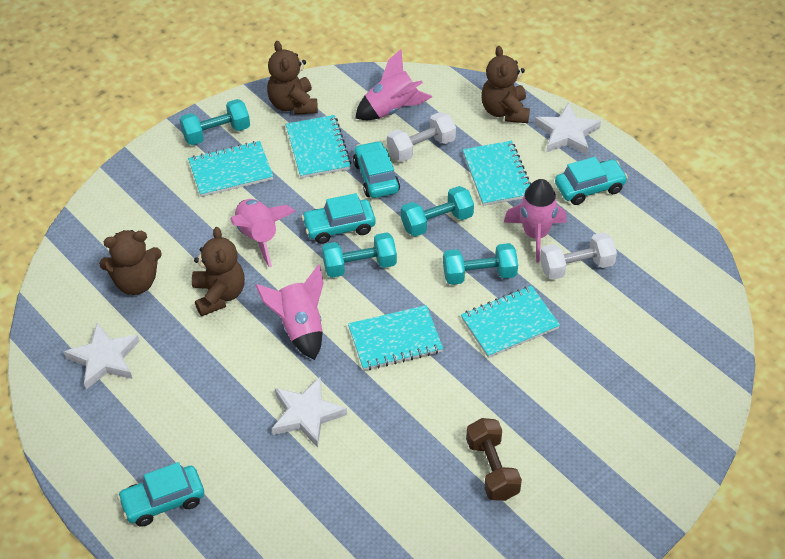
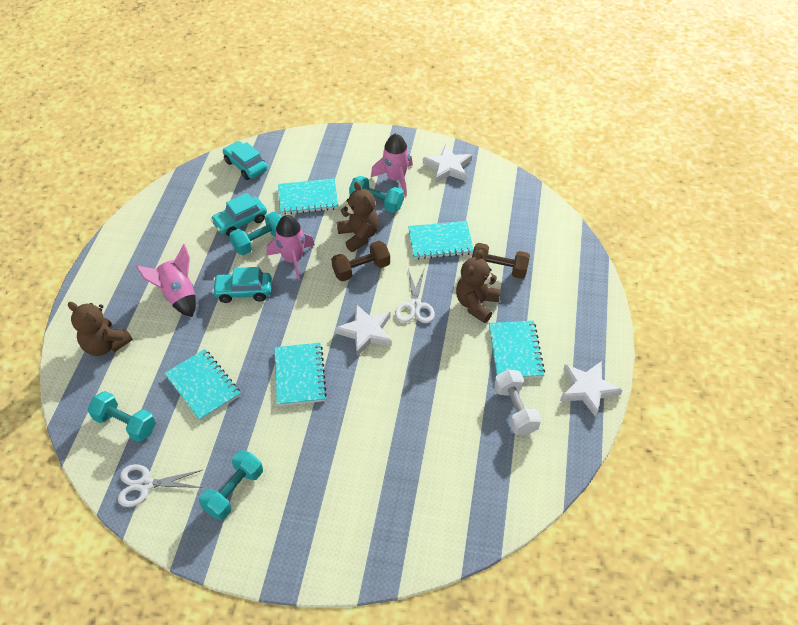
brown dumbbell: 1 -> 2
brown teddy bear: 4 -> 3
pink rocket: 4 -> 3
turquoise car: 4 -> 3
white dumbbell: 2 -> 1
white scissors: 0 -> 2

